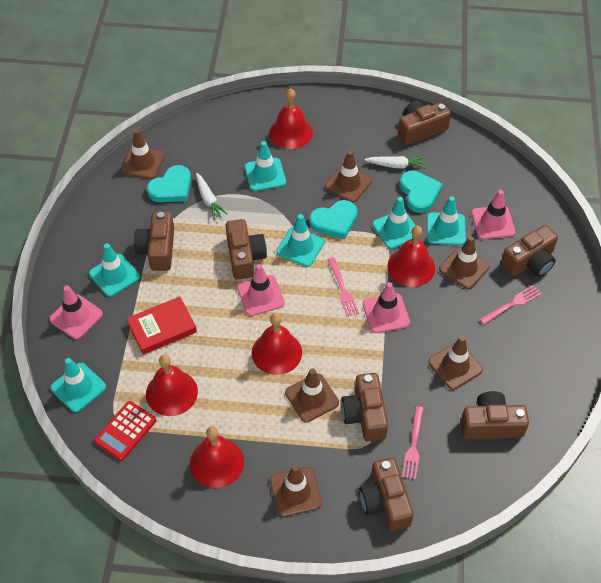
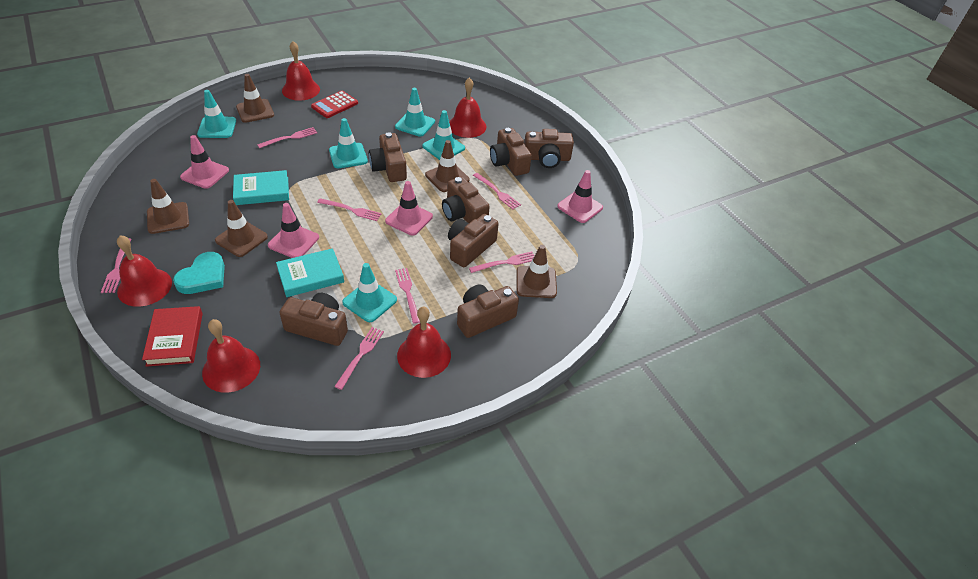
brown traffic cone: 6 -> 5
pink fork: 3 -> 7
turquoise book: 0 -> 2
turquoise heart: 3 -> 1
turquoise traffic cone: 6 -> 5
white carrot: 2 -> 0

